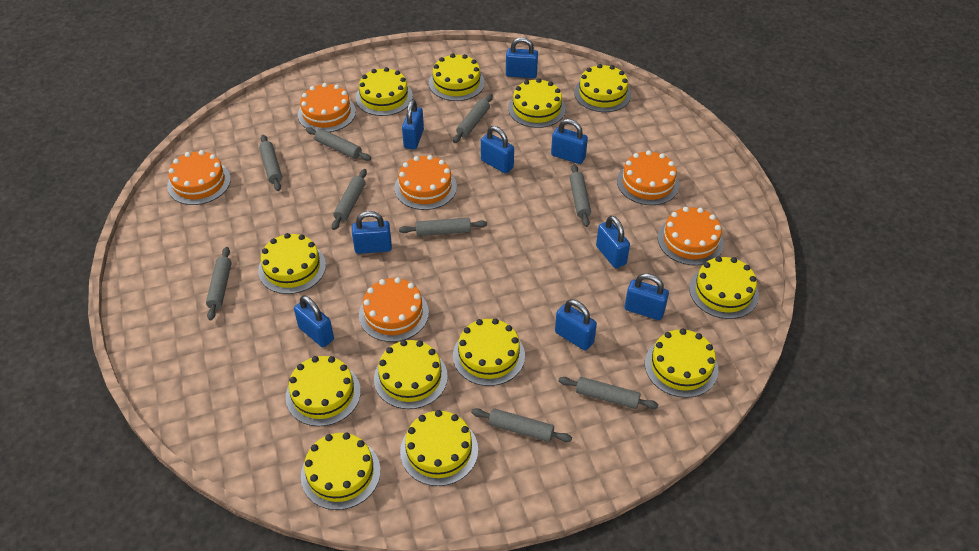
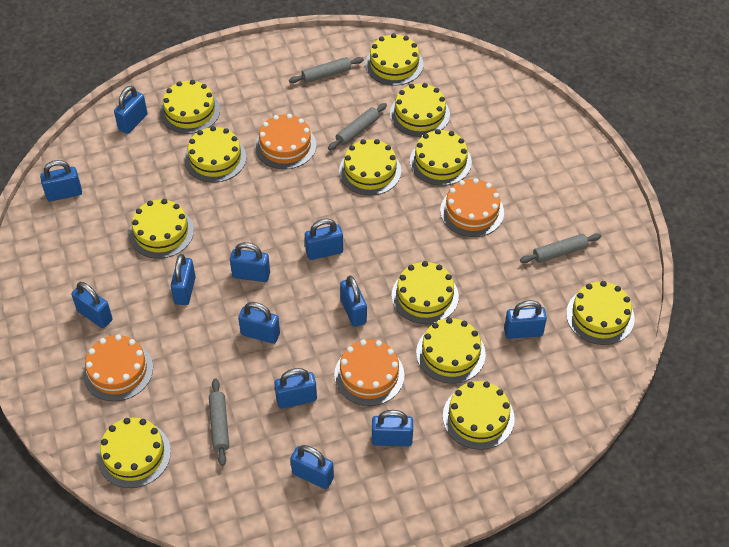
blue padlock: 9 -> 12
grey rolling pin: 9 -> 4
orange cake: 6 -> 4

